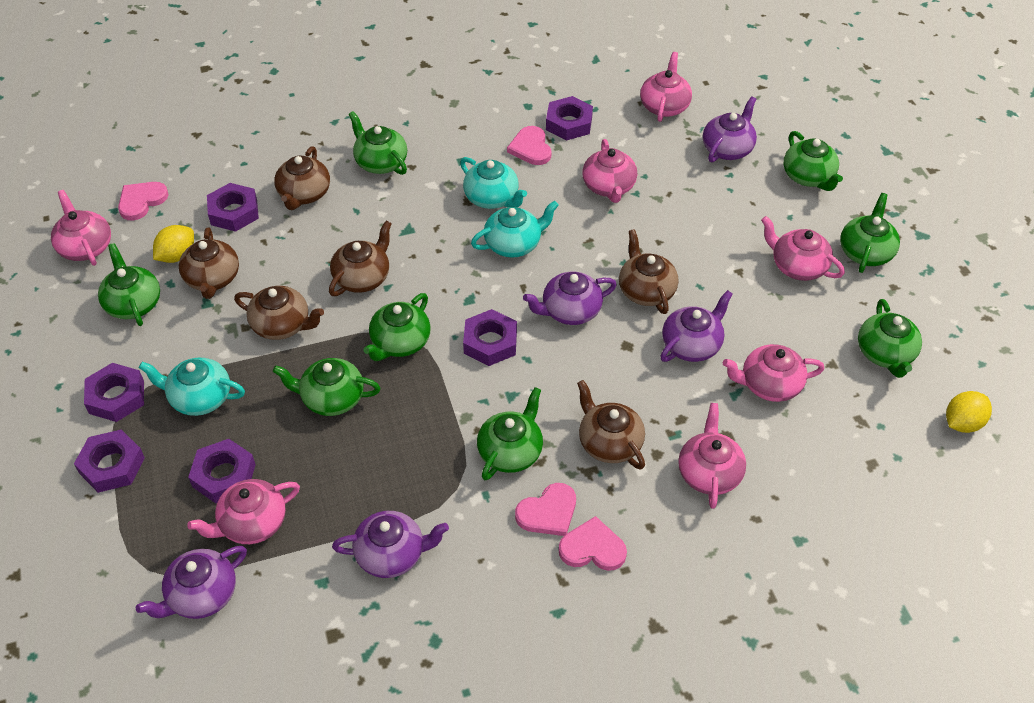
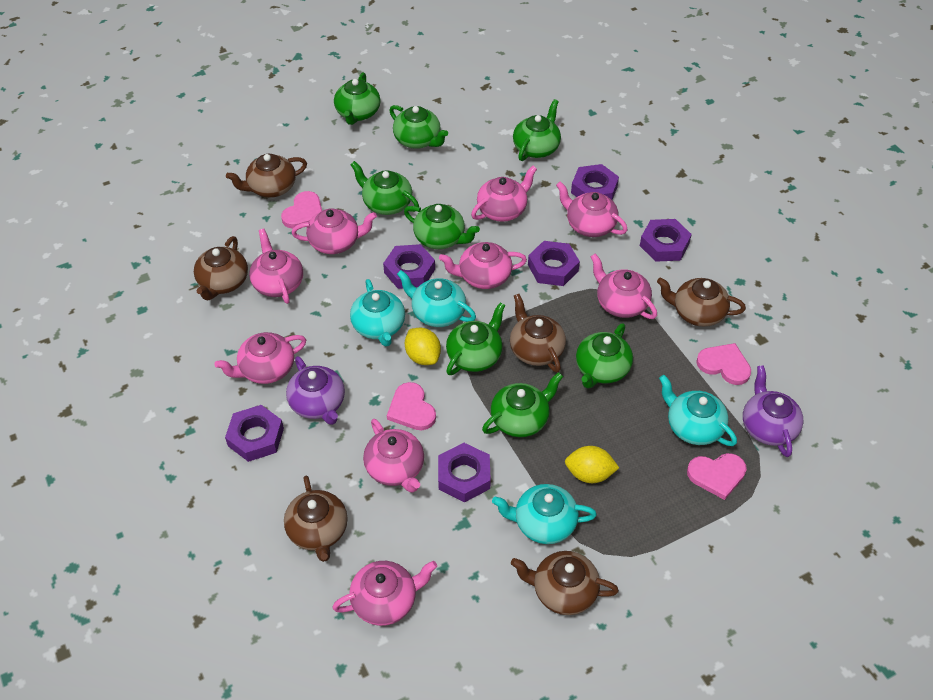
pink teapot: 7 -> 9
purple teapot: 5 -> 2
turquoise teapot: 3 -> 4

